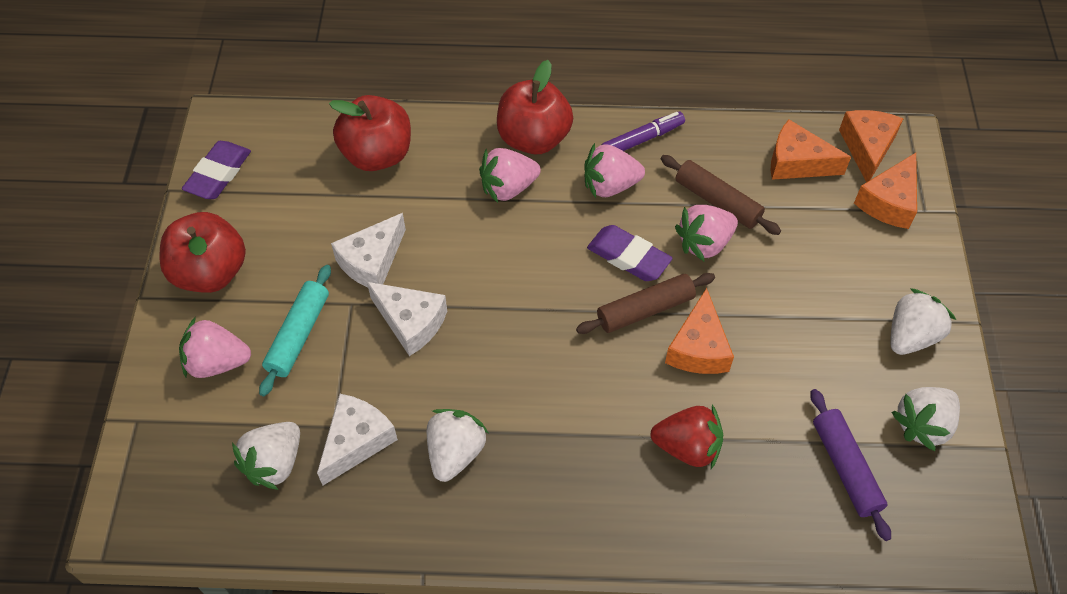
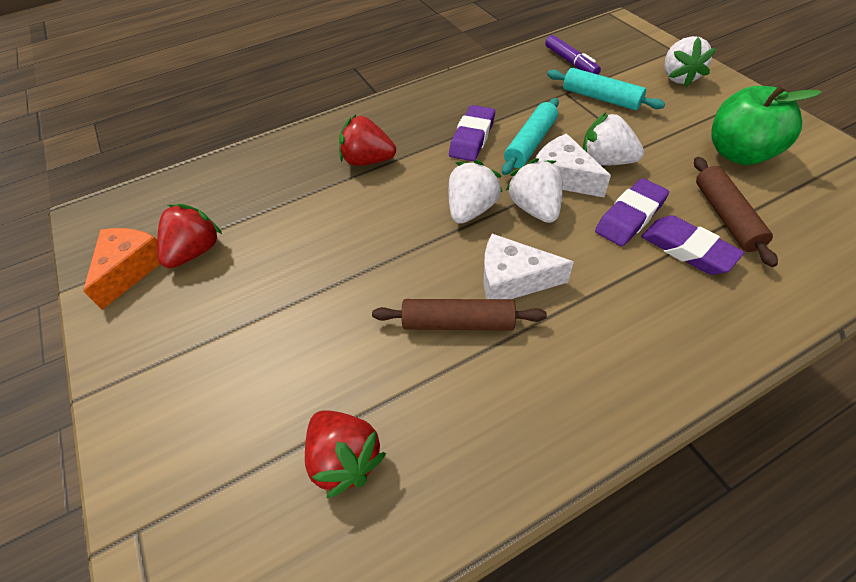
green apple: 0 -> 1
orange cheese: 4 -> 1
pink strawberry: 4 -> 0
purple eraser: 2 -> 3
purple rolling pin: 1 -> 0
red apple: 3 -> 0
red strawberry: 1 -> 3
turquoise rolling pin: 1 -> 2
white cheese: 3 -> 2

